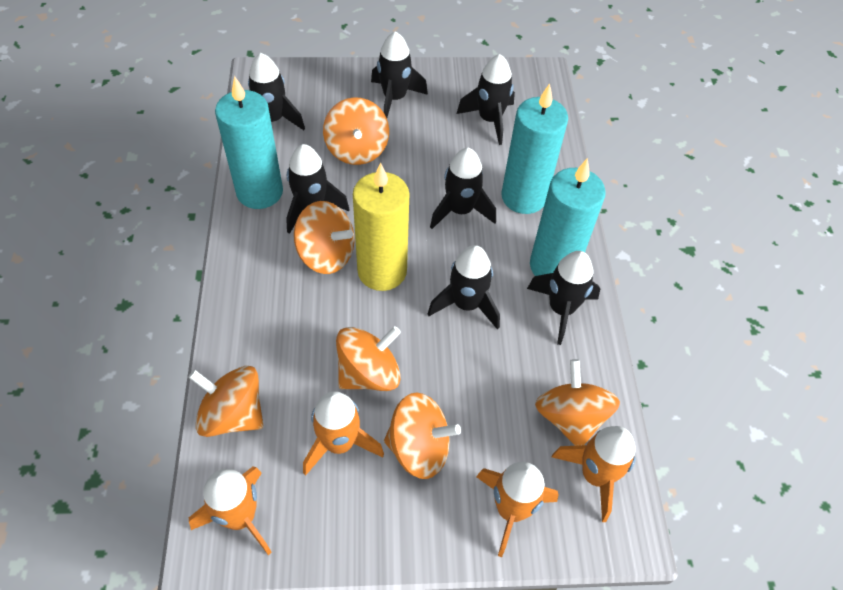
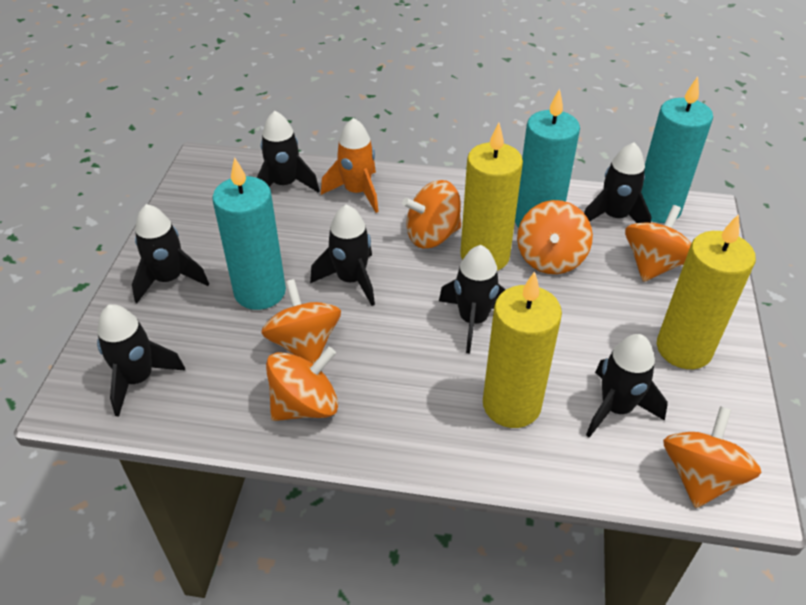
orange rocket: 4 -> 1
yellow candle: 1 -> 3

